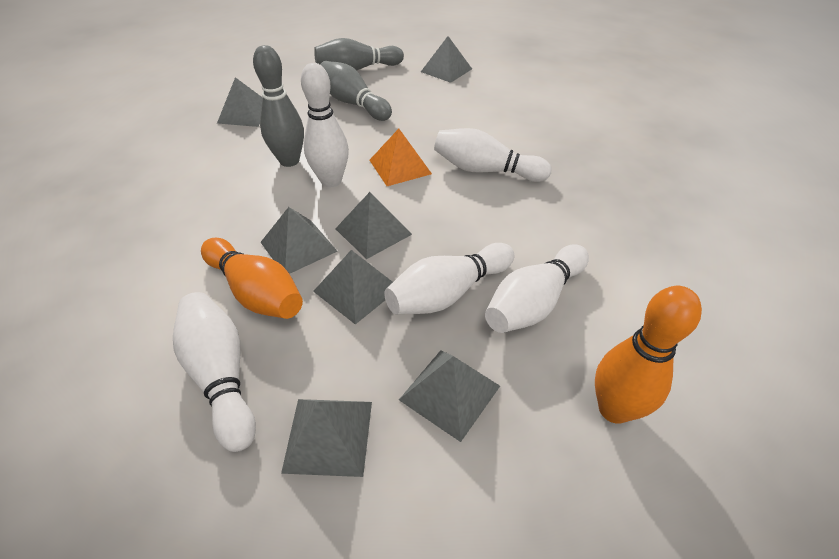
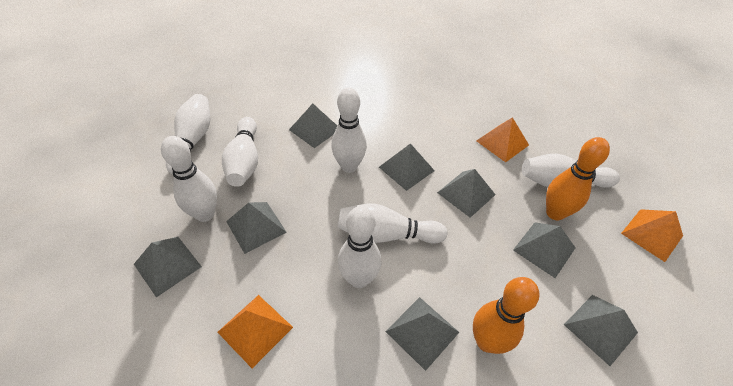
grey bowling pin: 3 -> 0
grey pyramid: 7 -> 8
orange pyramid: 1 -> 3
white bowling pin: 5 -> 7

